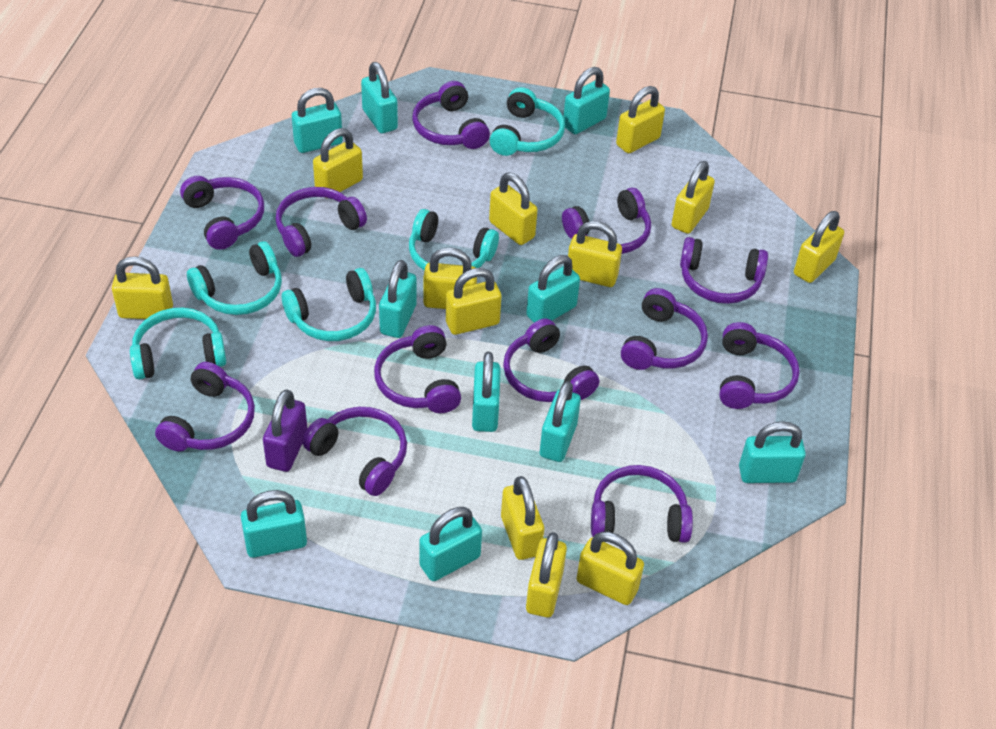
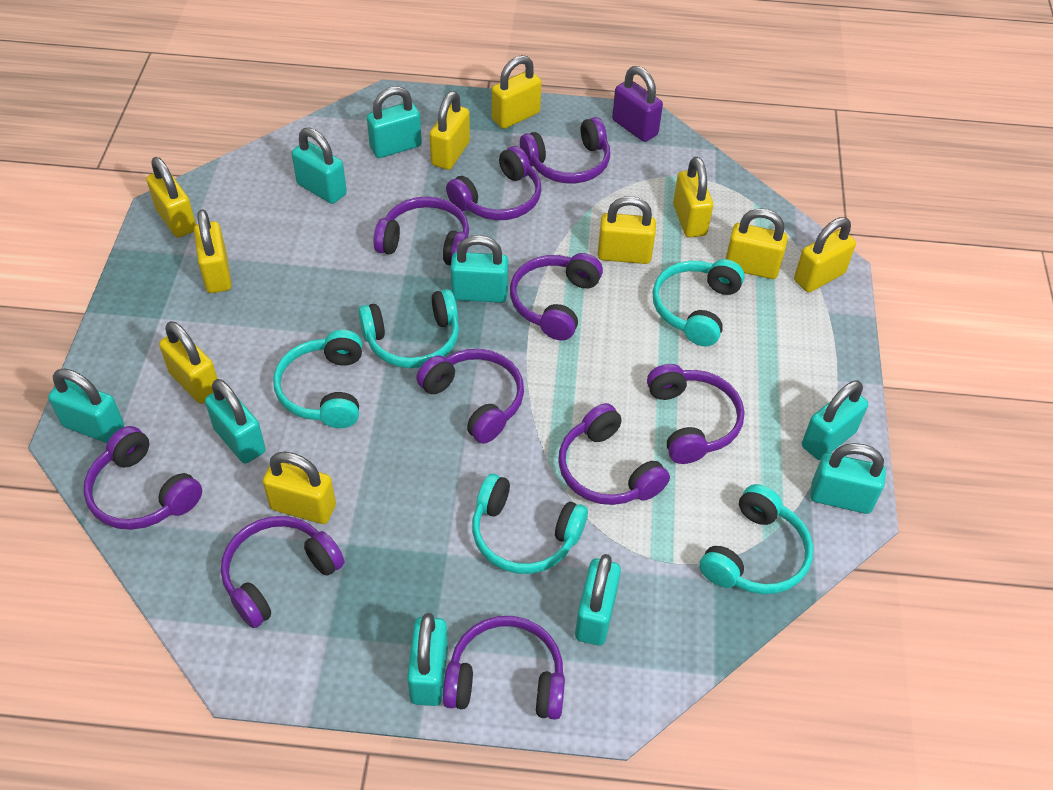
purple headphones: 12 -> 10
turquoise padlock: 10 -> 9
yellow padlock: 12 -> 10

